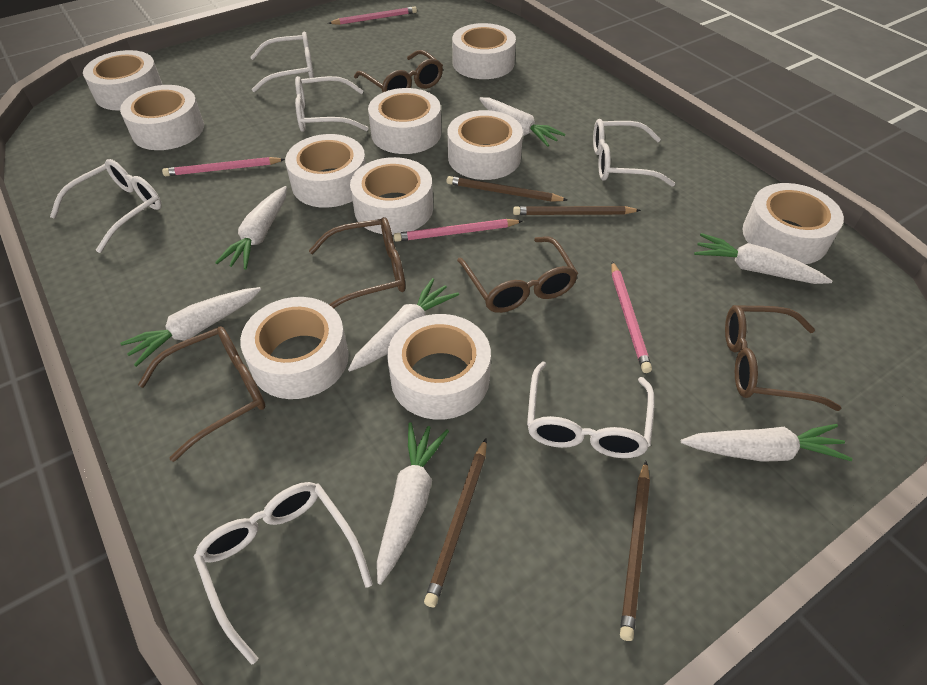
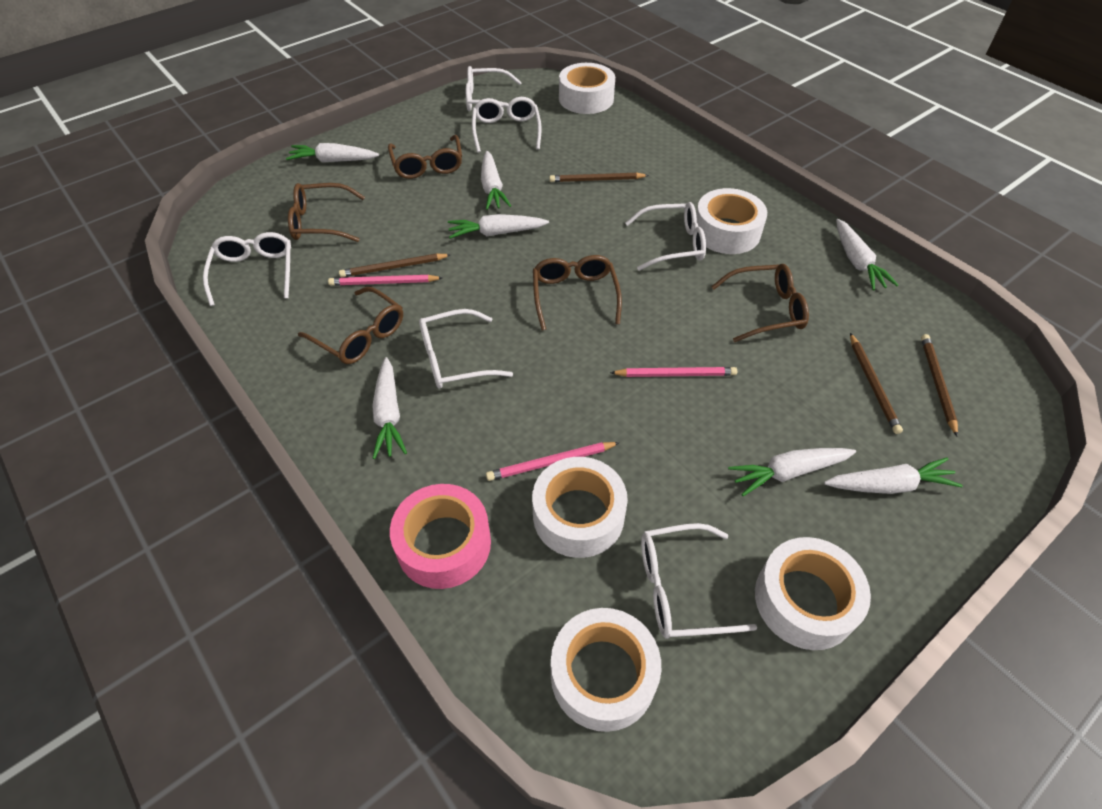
pink pencil: 4 -> 3
pink tape: 0 -> 1
white tape: 10 -> 5

